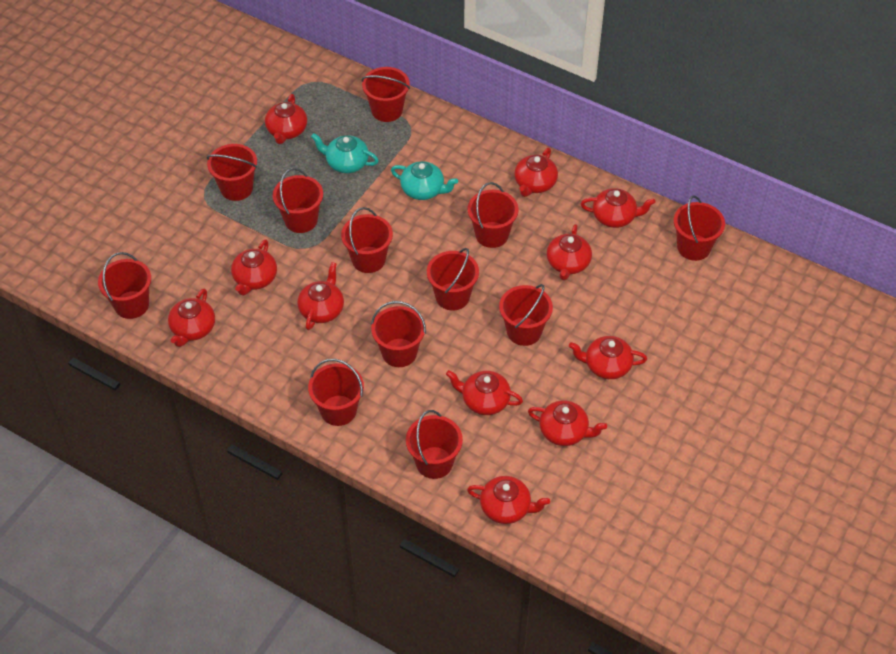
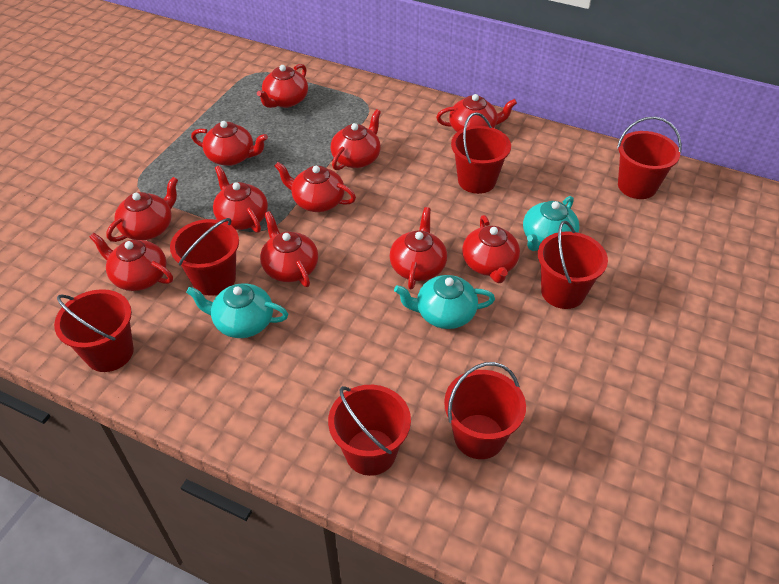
red bucket: 12 -> 7
turquoise teapot: 2 -> 3

